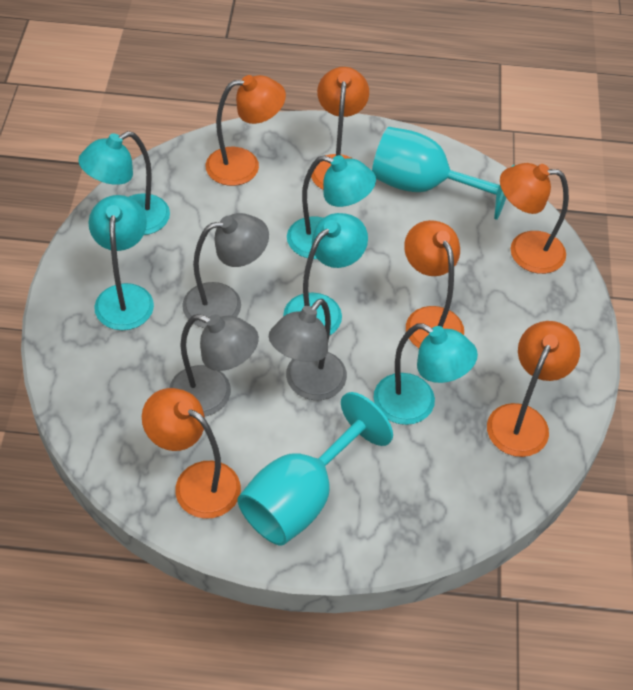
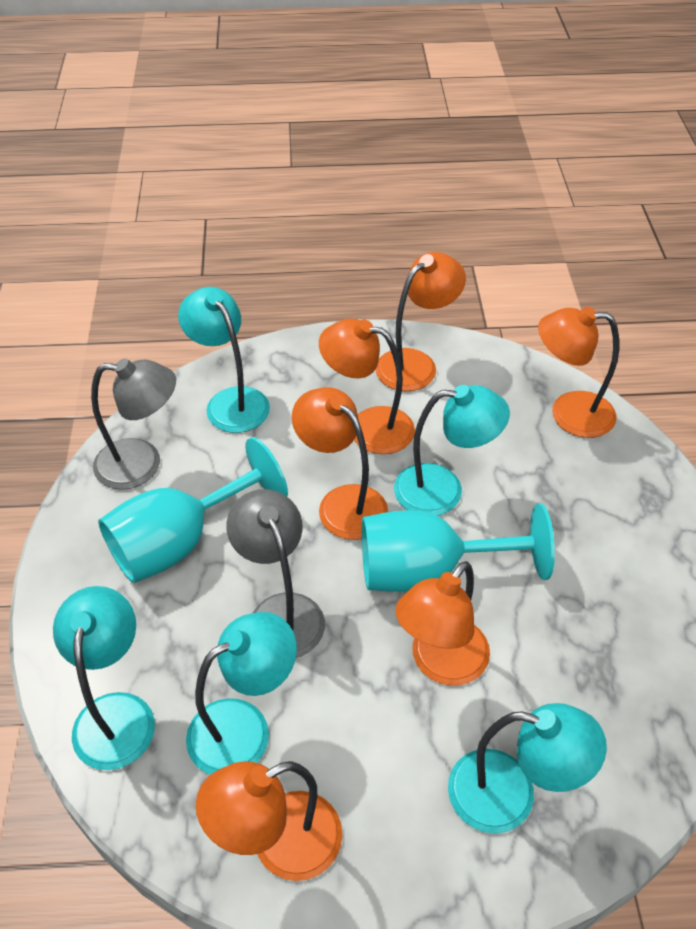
grey lamp: 3 -> 2

